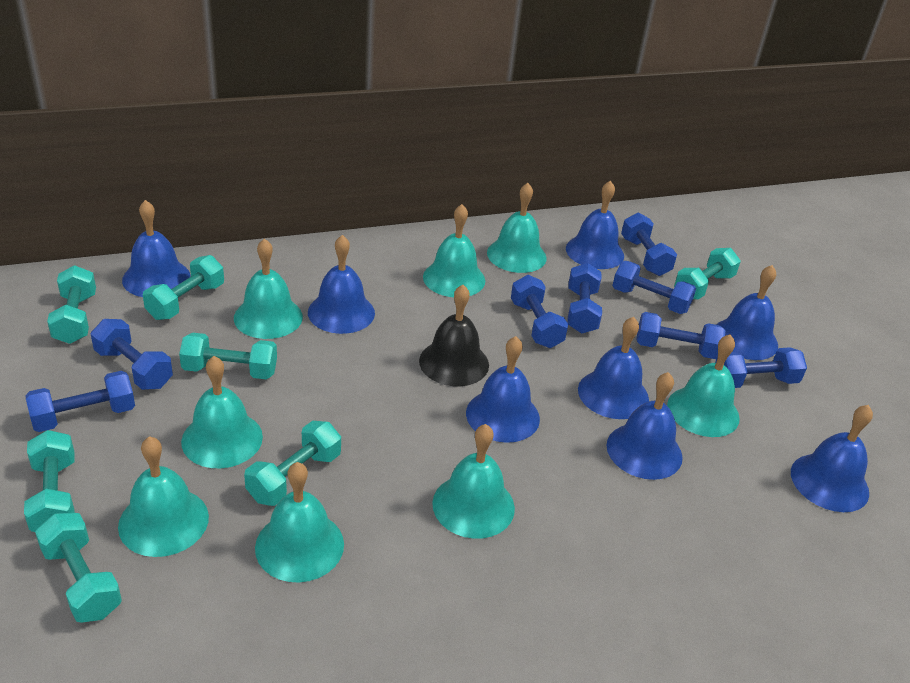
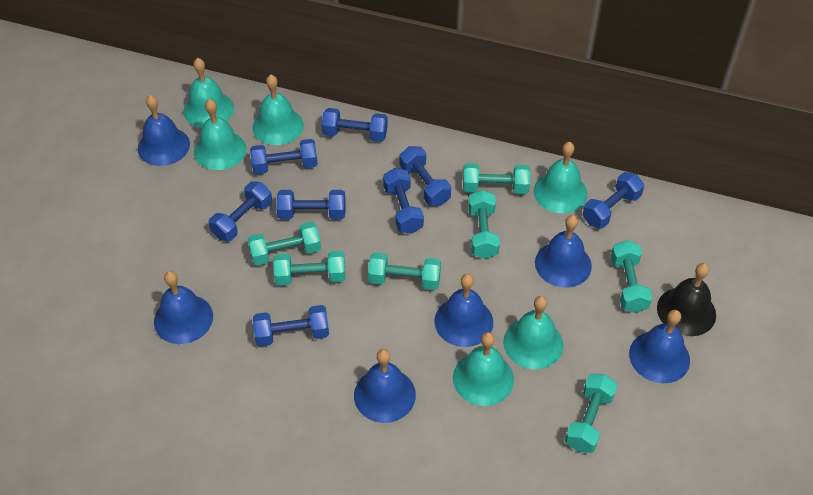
blue bell: 8 -> 6
turquoise bell: 8 -> 6

